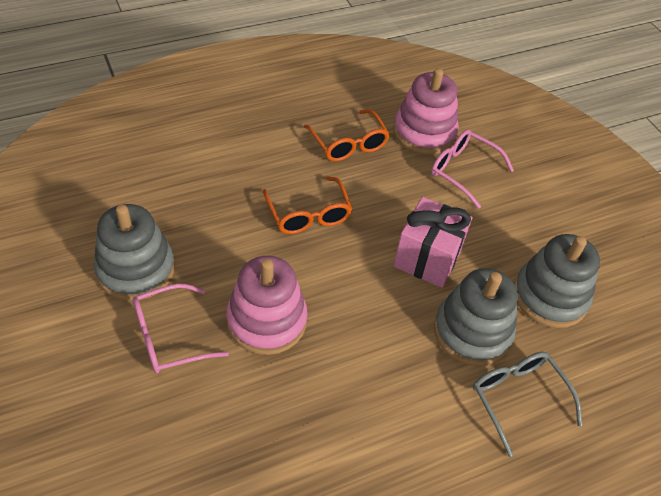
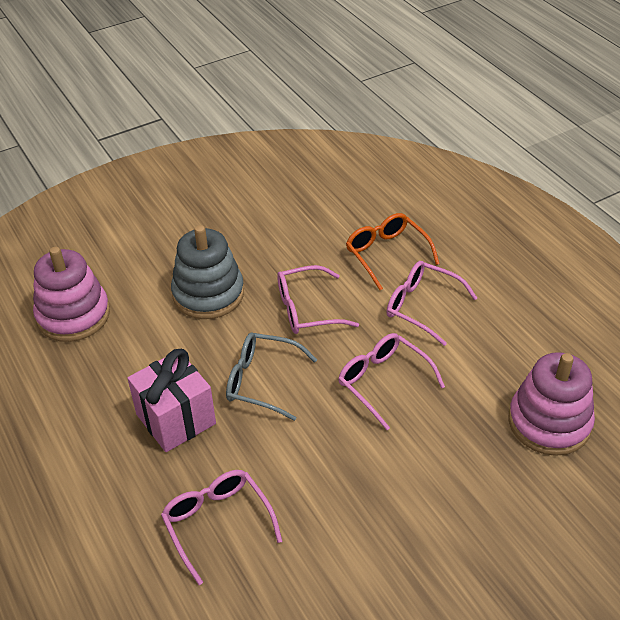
grey stacking toy: 3 -> 1
orange glasses: 2 -> 1
pink glasses: 2 -> 4

